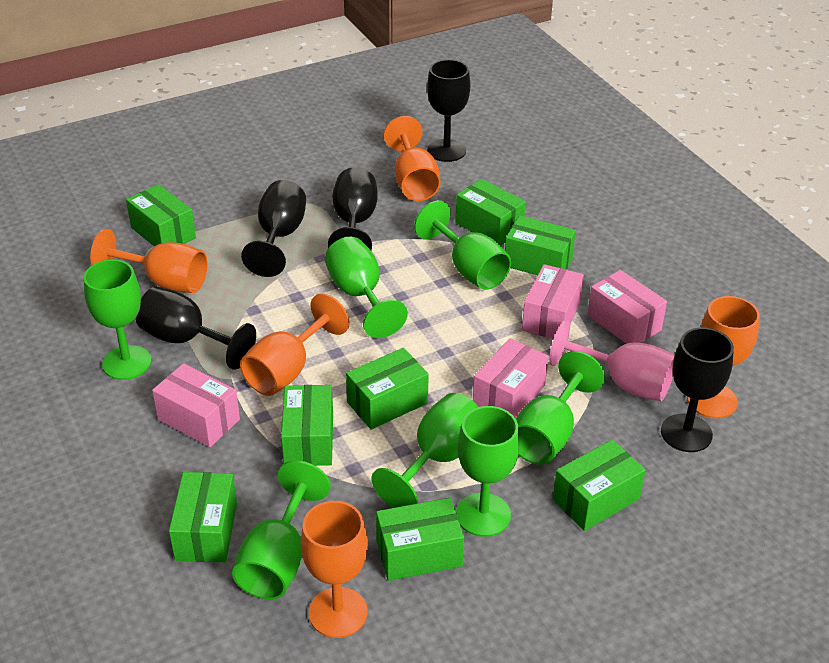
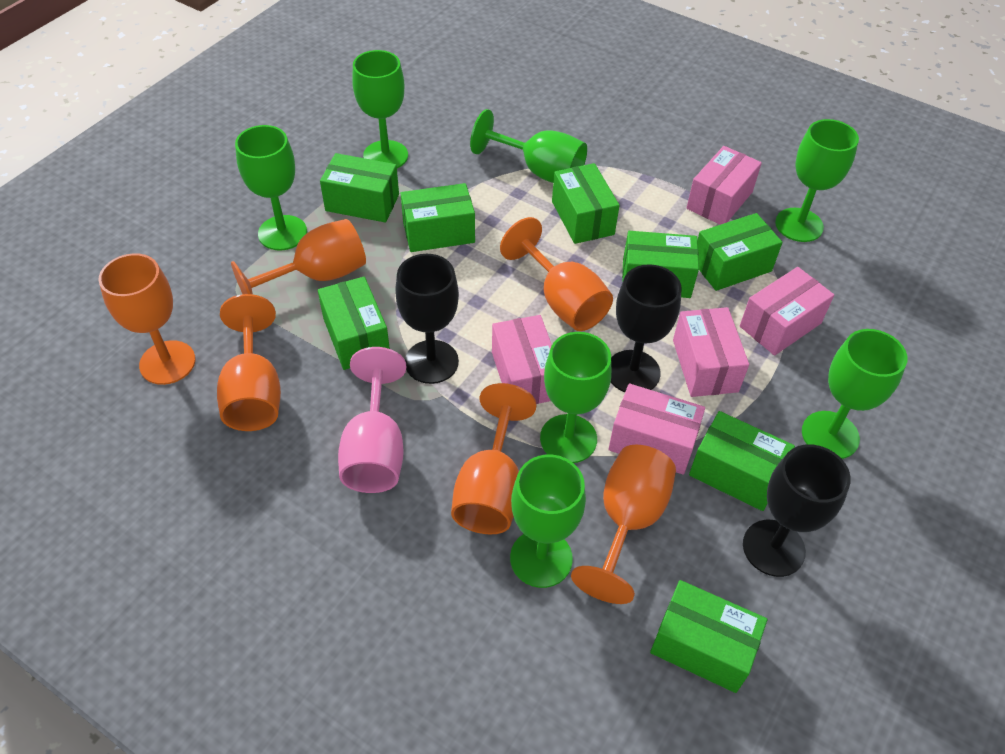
black goblet: 5 -> 3
orange goblet: 5 -> 6
pink box: 4 -> 5

